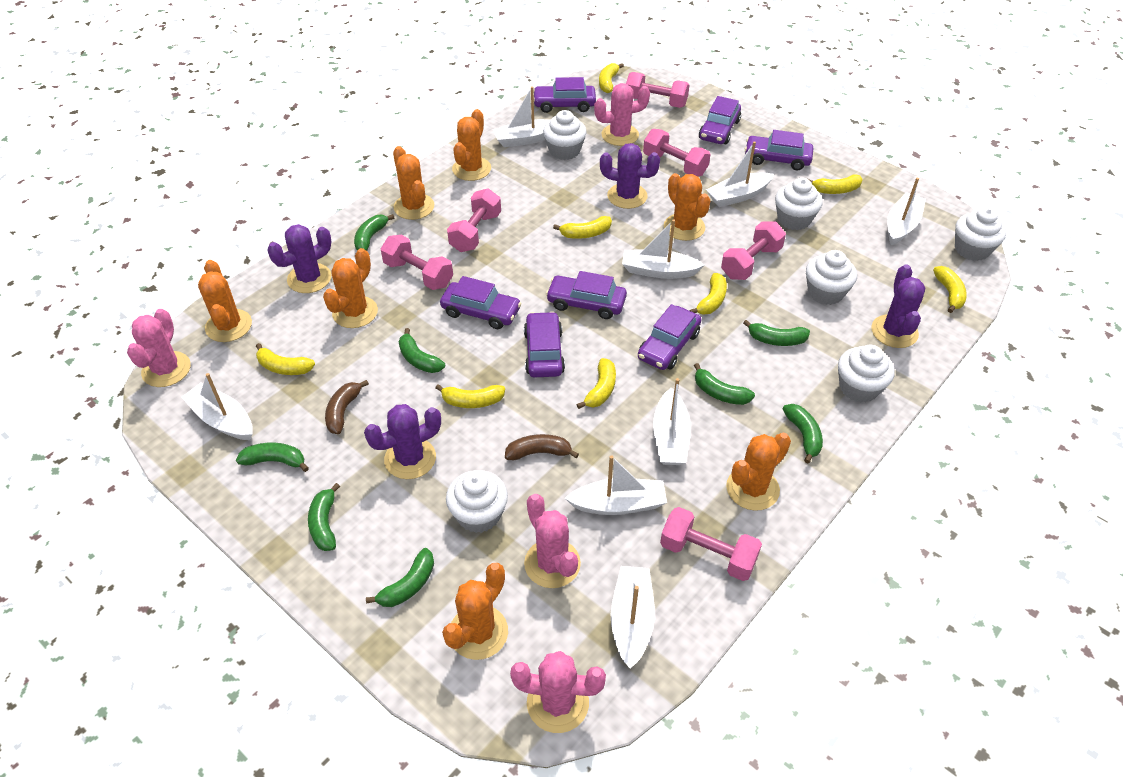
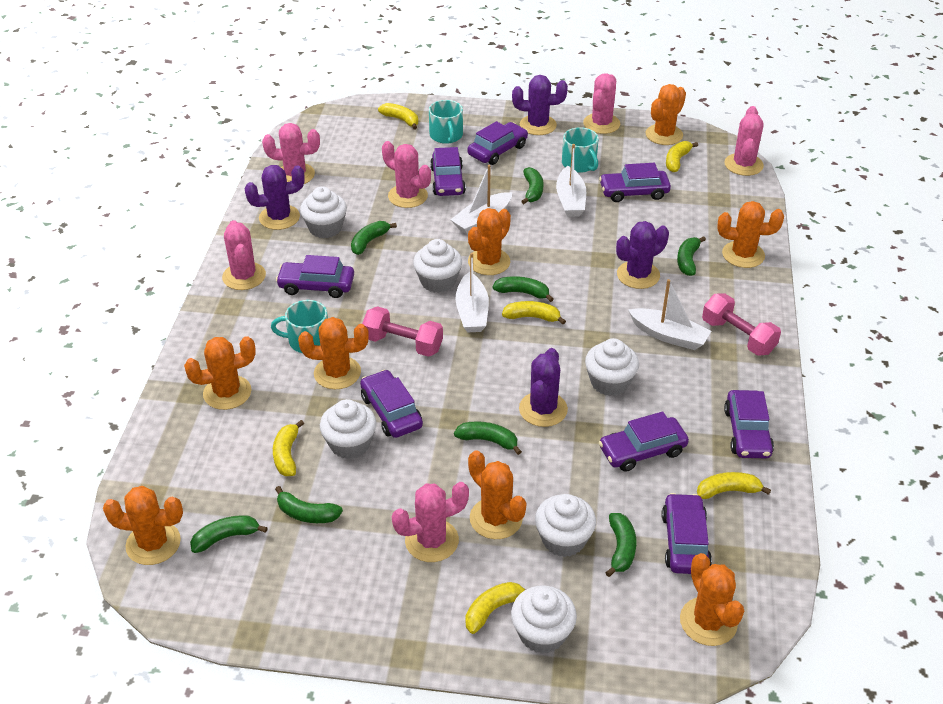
brown banana: 2 -> 0
orange cactus: 7 -> 8
pink cactus: 4 -> 6
pink dumbbell: 6 -> 2
purple car: 7 -> 8
turquoise mug: 0 -> 3
white boat: 8 -> 4
yellow banana: 8 -> 6

